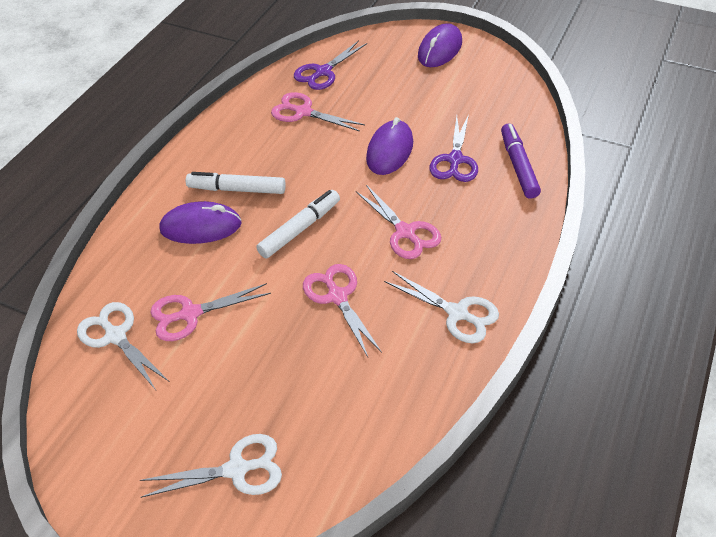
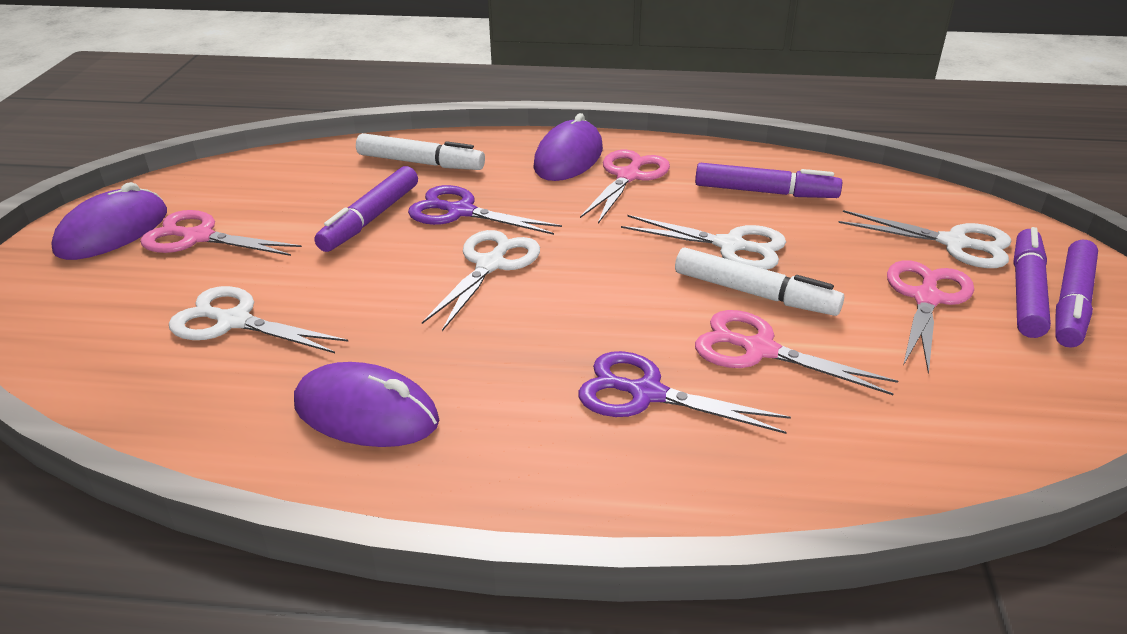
purple marker: 1 -> 4
white scissors: 3 -> 4

